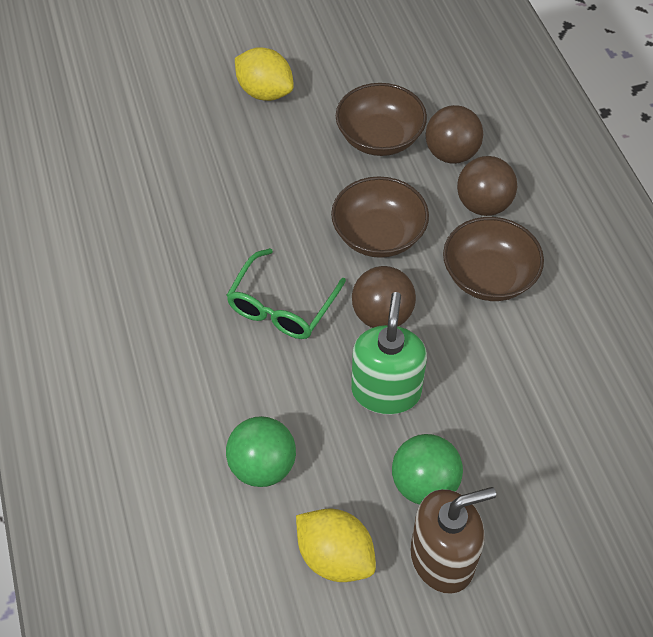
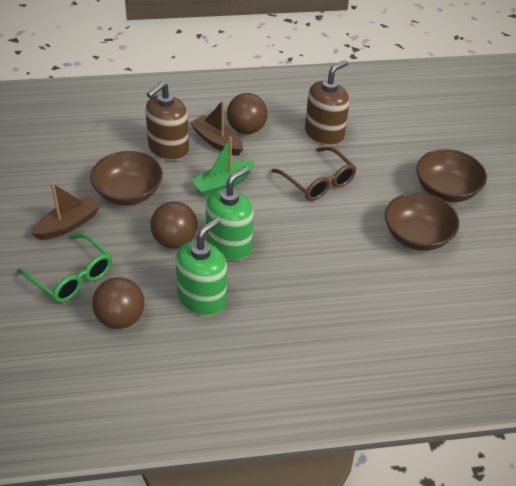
brown boat: 0 -> 2
brown glasses: 0 -> 1
brown soap dispenser: 1 -> 2
green ball: 2 -> 0
green boat: 0 -> 1
green soap dispenser: 1 -> 2
yellow lemon: 2 -> 0

